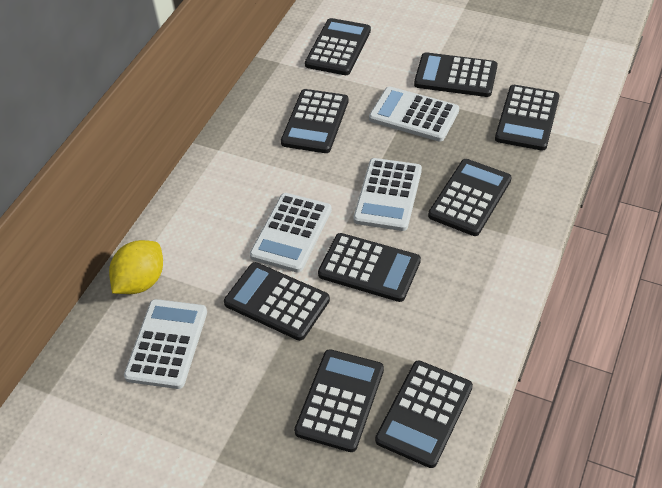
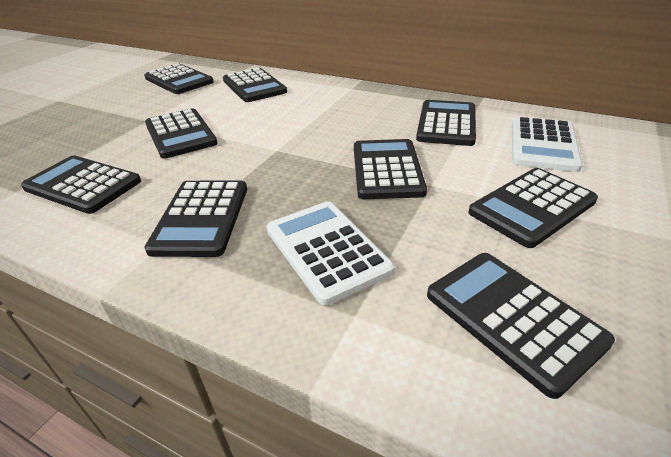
white calculator: 4 -> 2
yellow lemon: 1 -> 0

